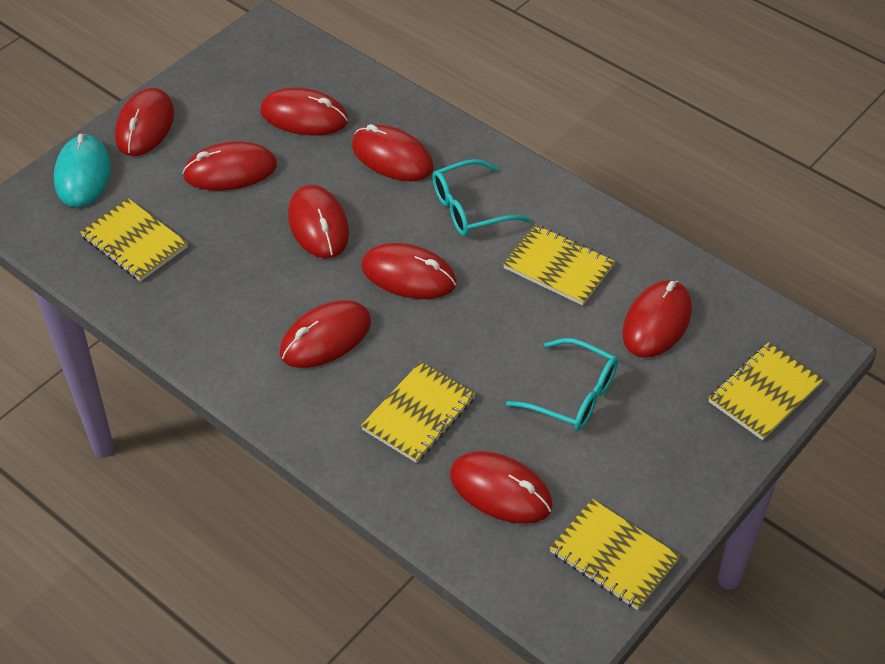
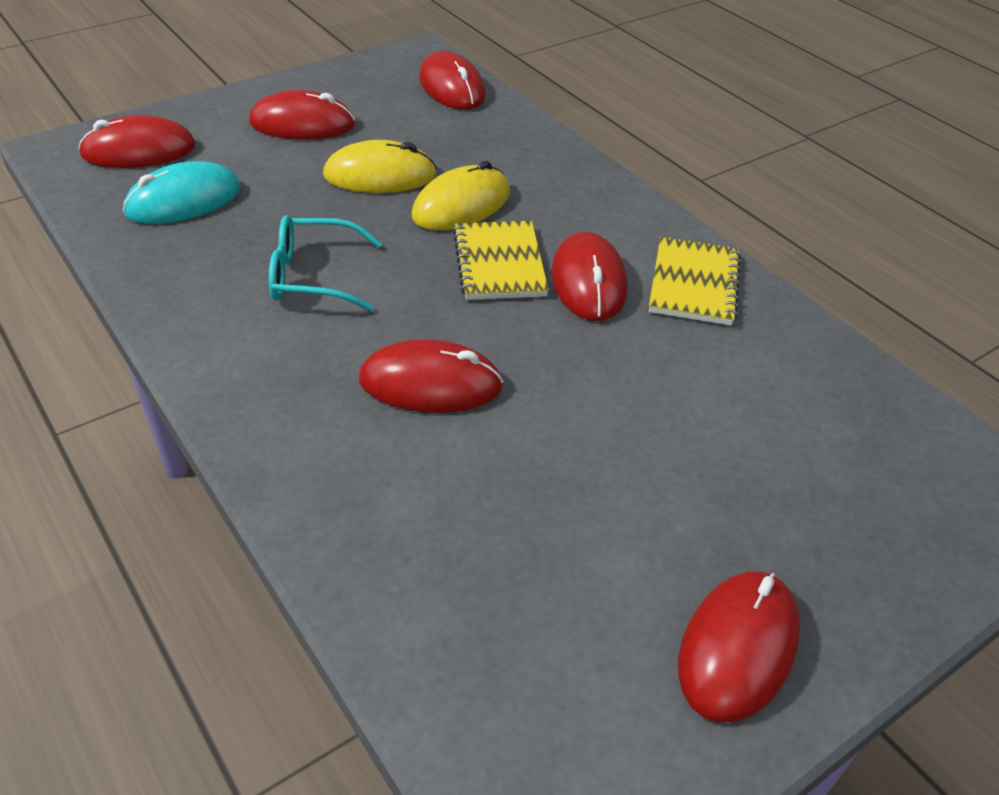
red mouse: 9 -> 6
turquoise glasses: 2 -> 1
yellow mouse: 0 -> 2
yellow notebook: 5 -> 2

